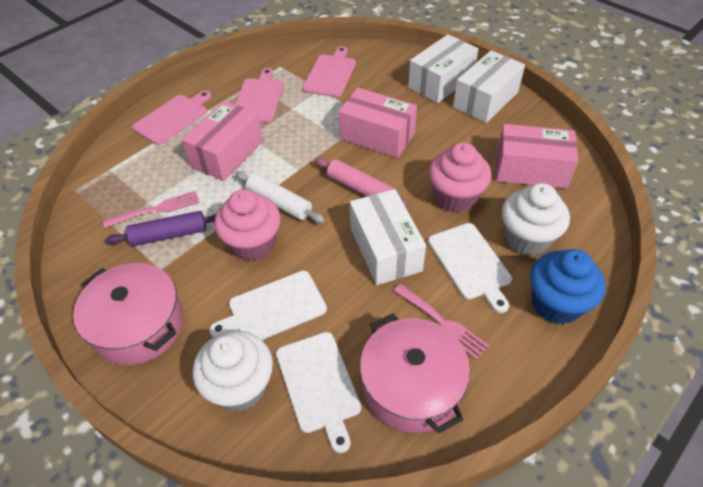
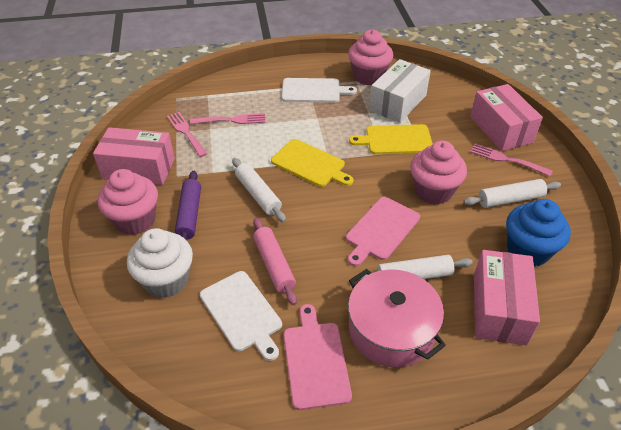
pink cupcake: 2 -> 3
pink cutting board: 3 -> 2
pink fork: 2 -> 3
pink pot: 2 -> 1
white box: 3 -> 1
white cupcake: 2 -> 1
white cutting board: 3 -> 2
white rolling pin: 1 -> 3
yellow cutting board: 0 -> 2

